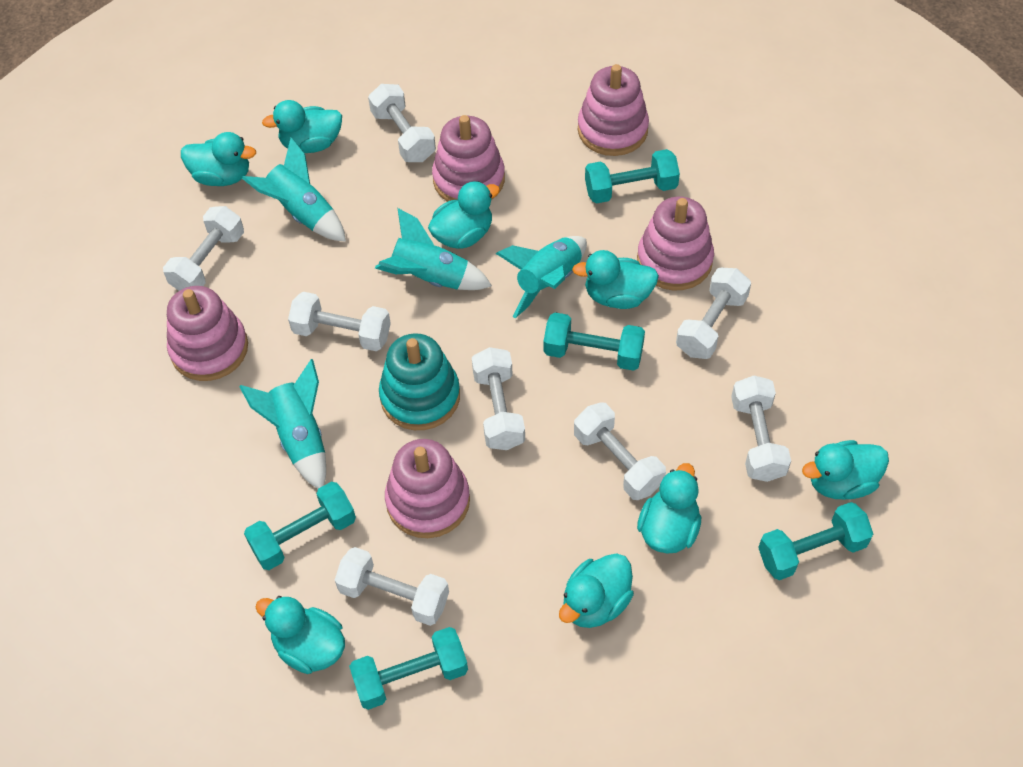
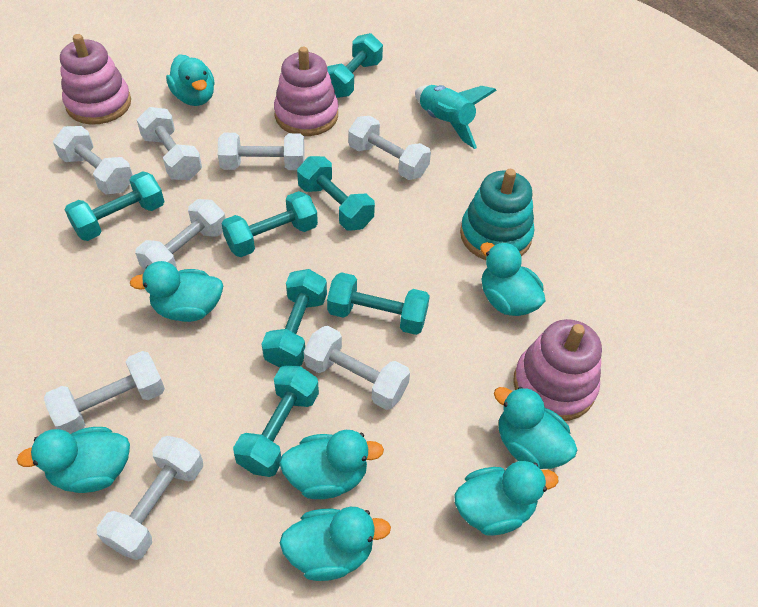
pink stacking toy: 5 -> 3
turquoise dumbbell: 5 -> 7
turquoise rocket: 4 -> 1

